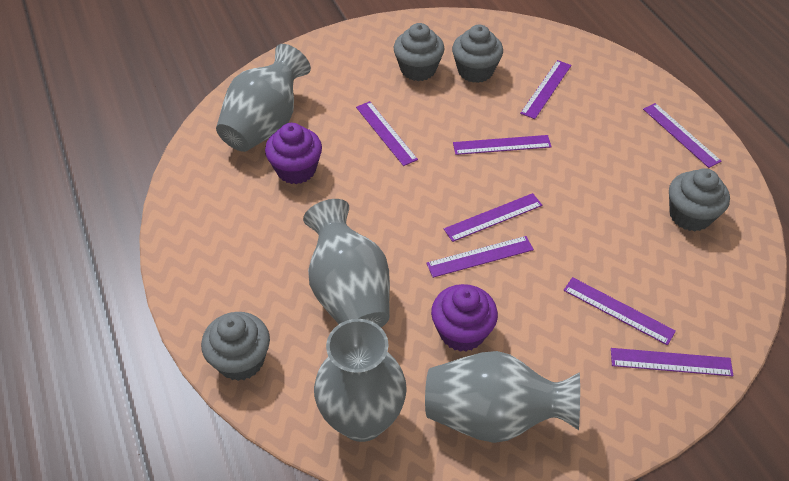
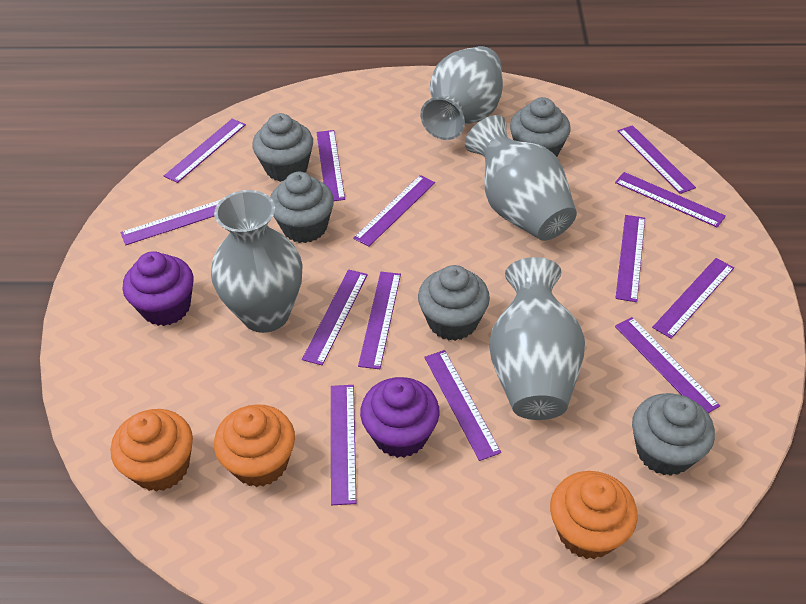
grey cupcake: 4 -> 5
orange cupcake: 0 -> 3
purple ruler: 8 -> 13

